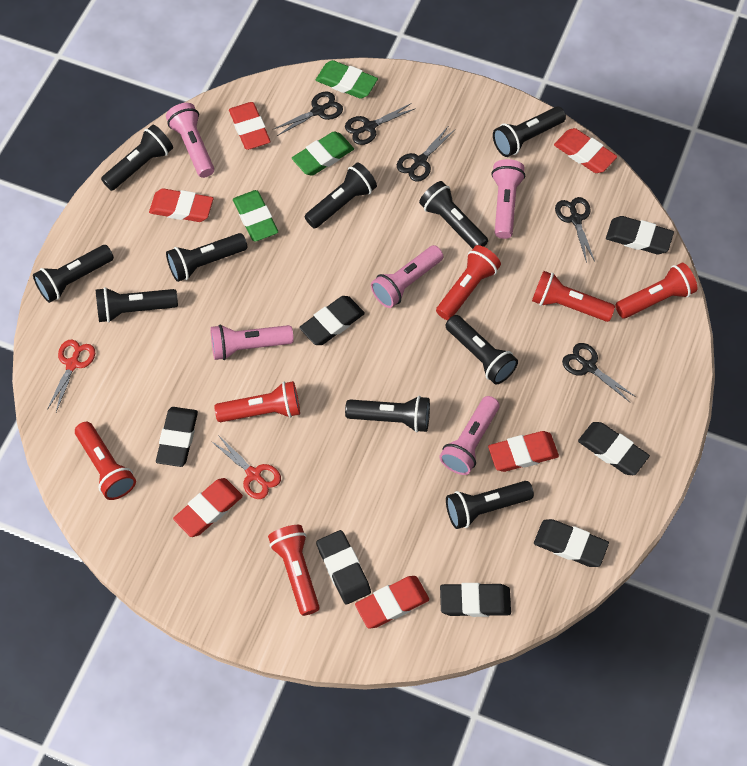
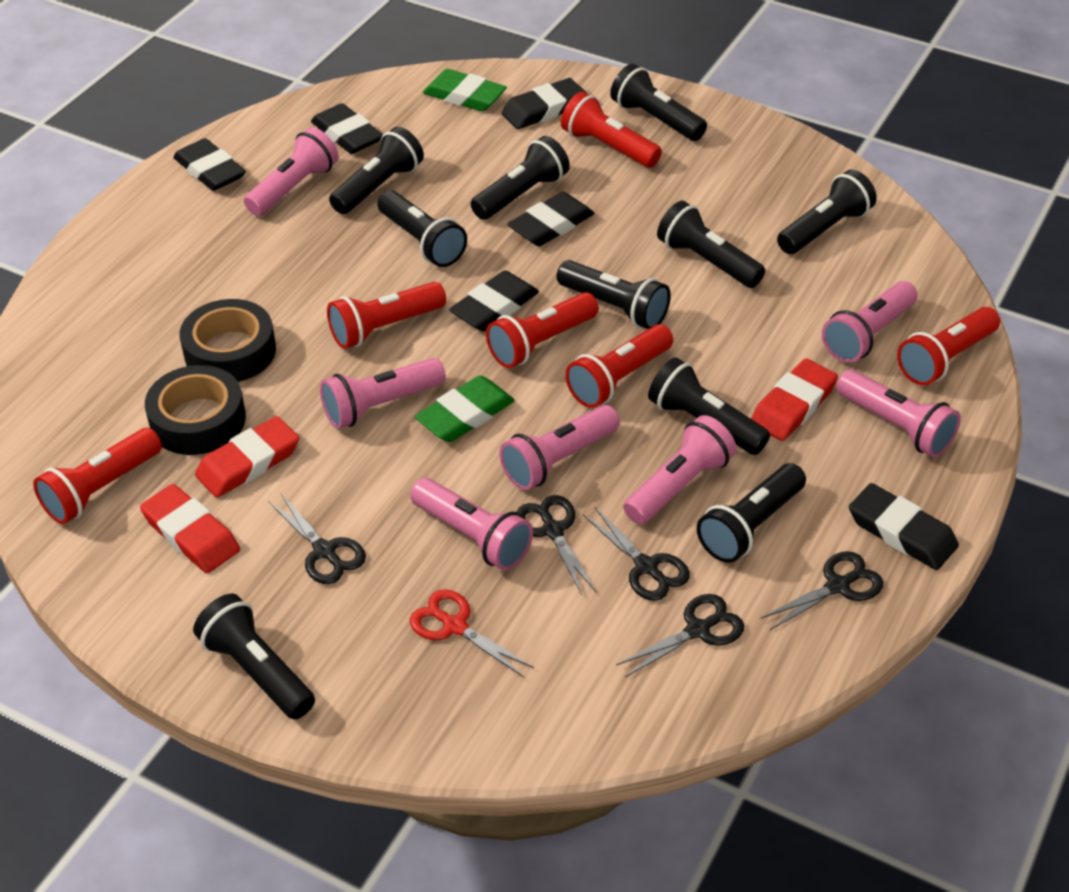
black eraser: 7 -> 6
black tape: 0 -> 2
green eraser: 3 -> 2
pink flashlight: 5 -> 7
red eraser: 6 -> 3
red scissors: 2 -> 1

